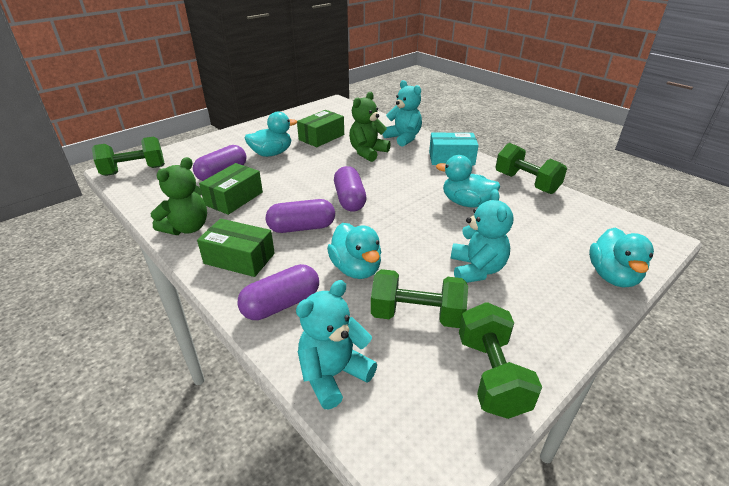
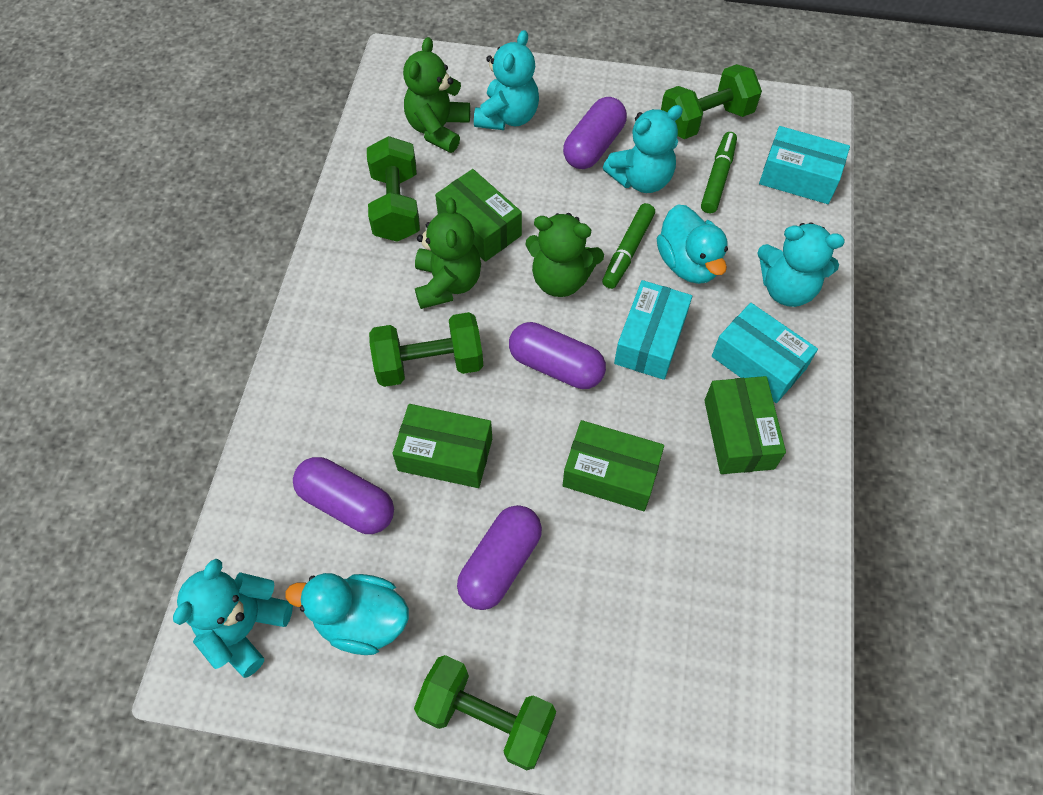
green box: 3 -> 4
green marker: 0 -> 2
green teddy bear: 2 -> 3
turquoise box: 1 -> 3
turquoise duck: 4 -> 2
turquoise teddy bear: 3 -> 4

